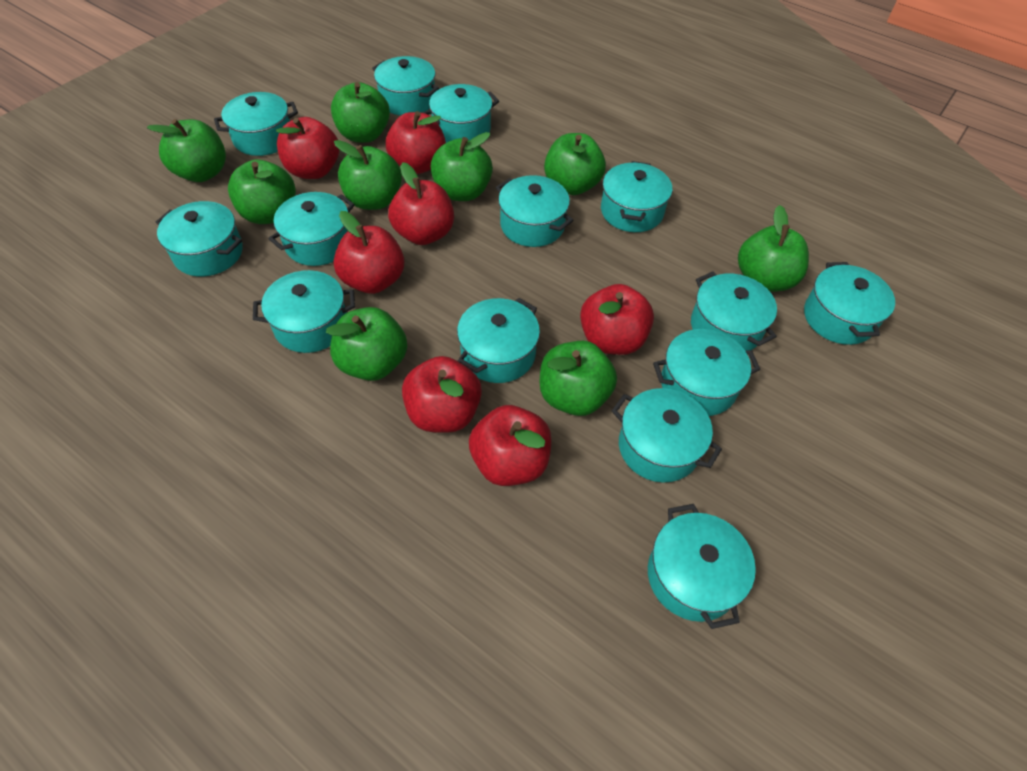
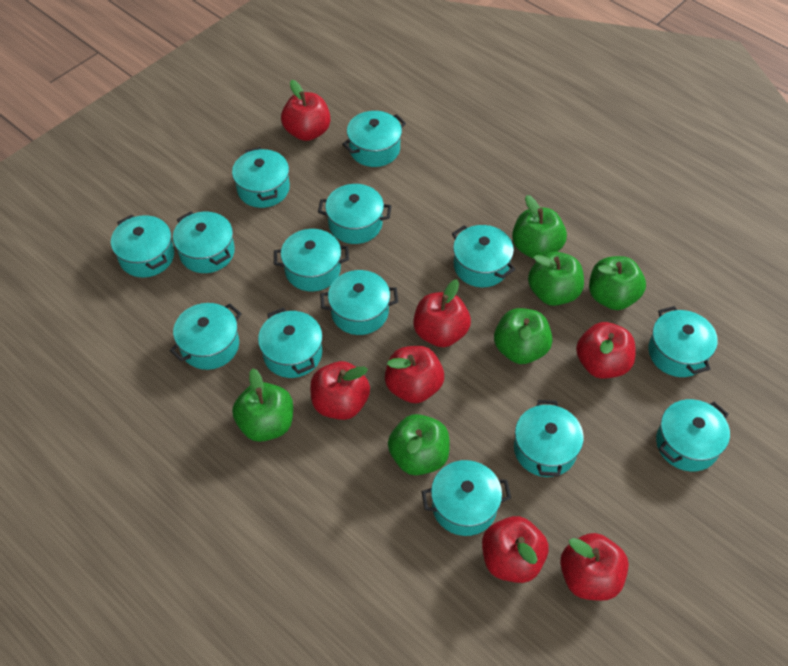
green apple: 9 -> 6

